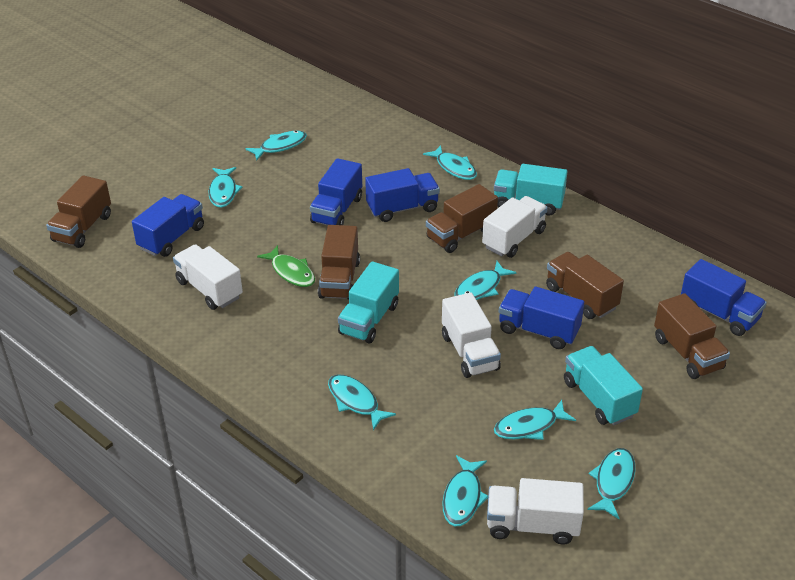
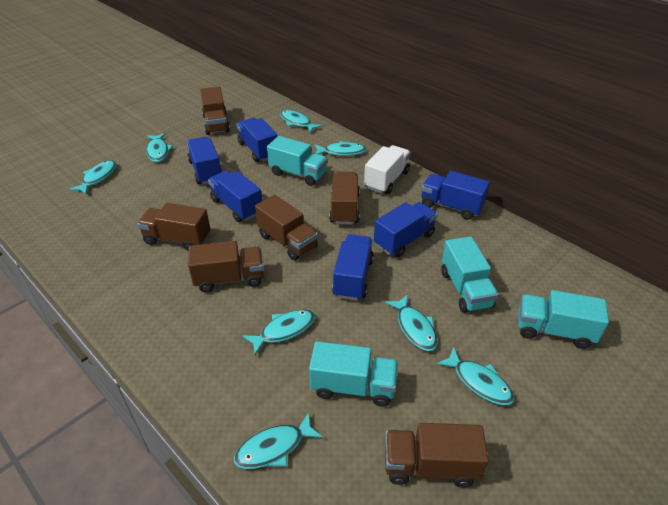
blue truck: 5 -> 6
brown truck: 5 -> 6
green fish: 1 -> 0
turquoise truck: 3 -> 4
white truck: 4 -> 1

